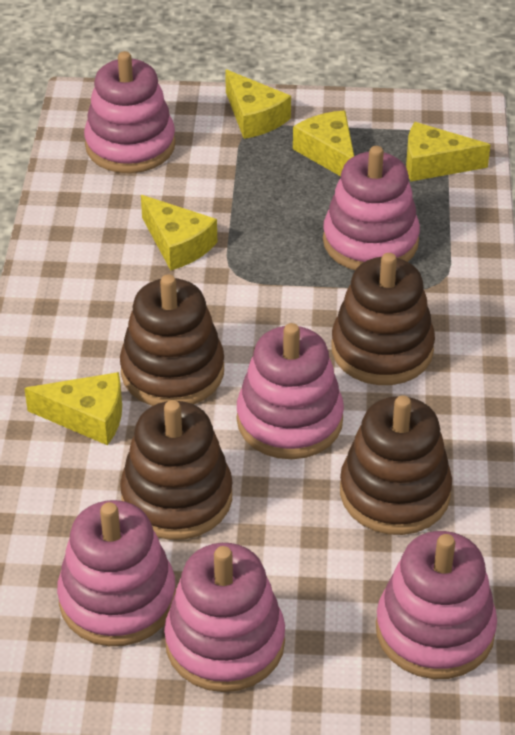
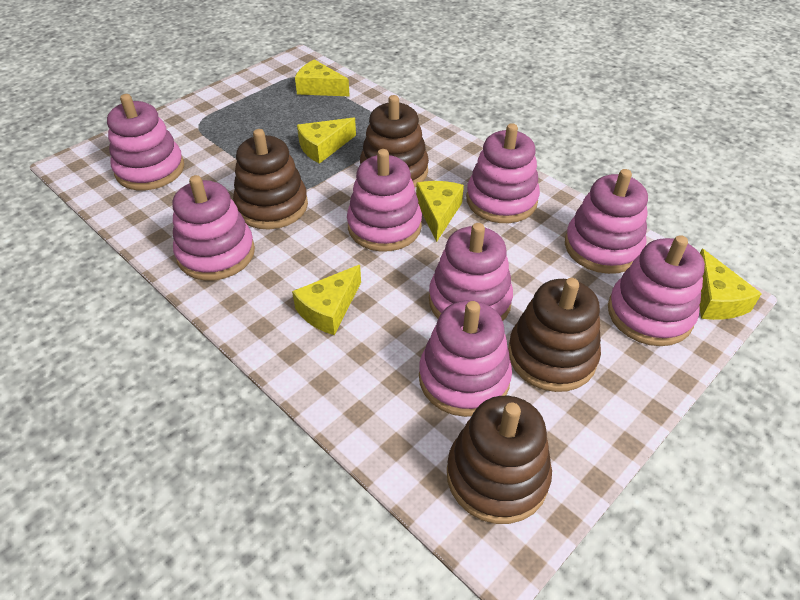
pink stacking toy: 6 -> 8

